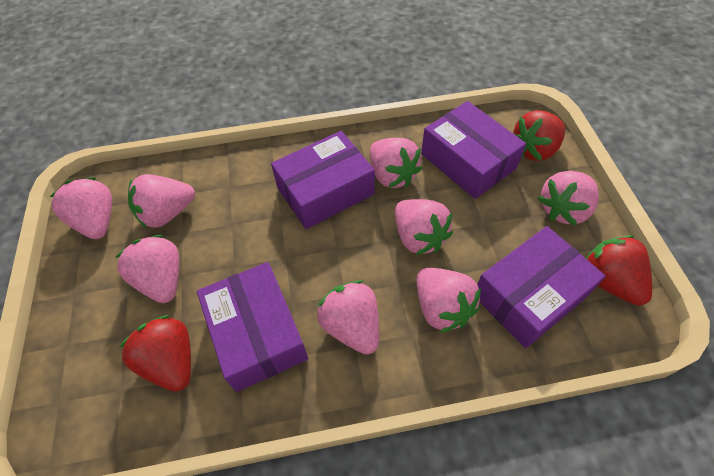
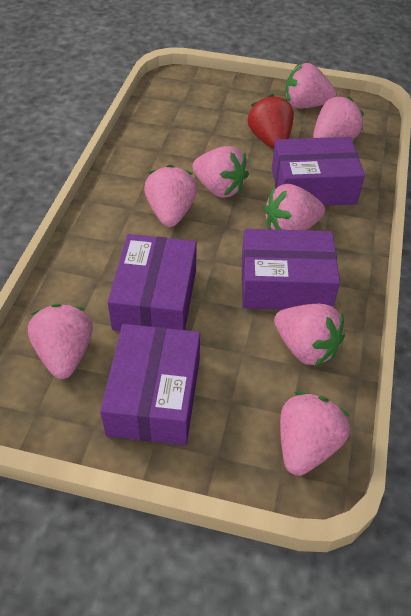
red strawberry: 3 -> 1

